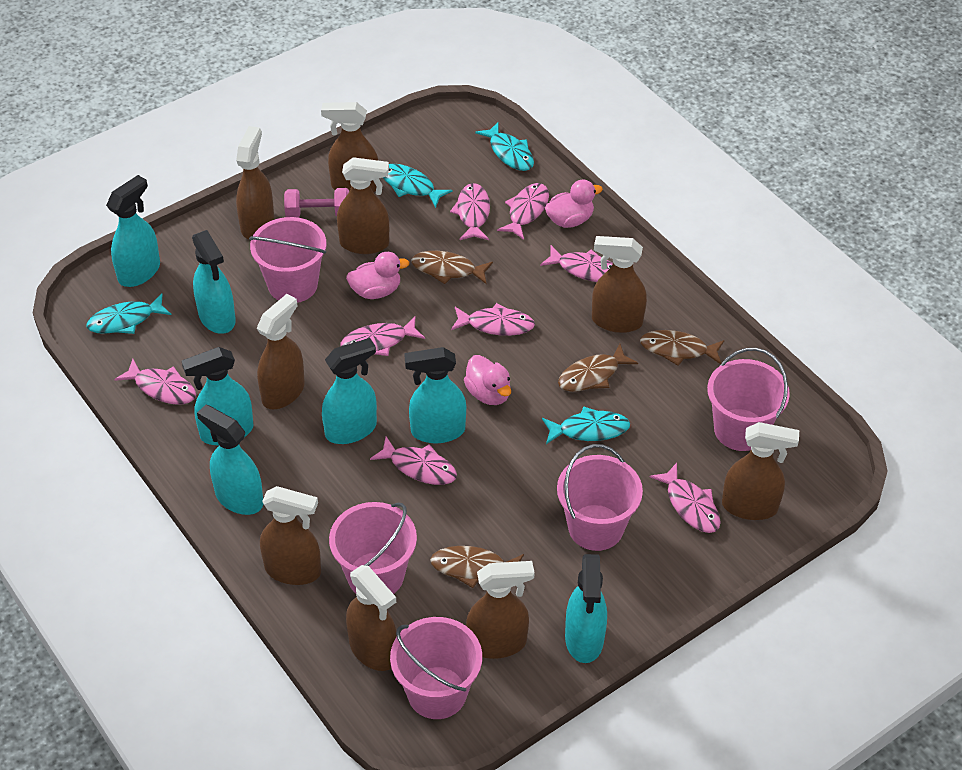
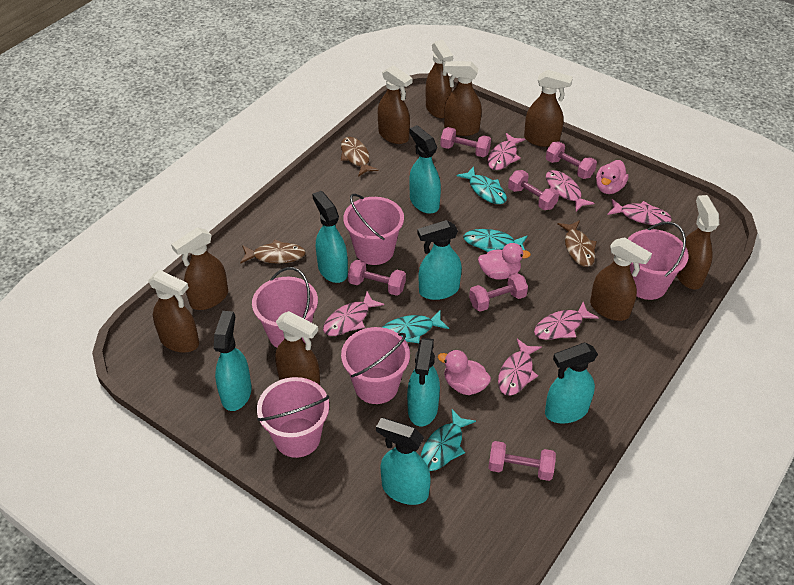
brown fish: 4 -> 3
pink dumbbell: 1 -> 6
pink fish: 8 -> 6

